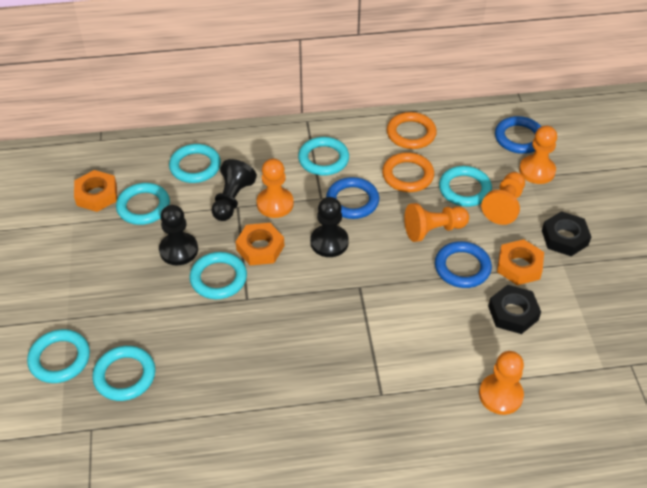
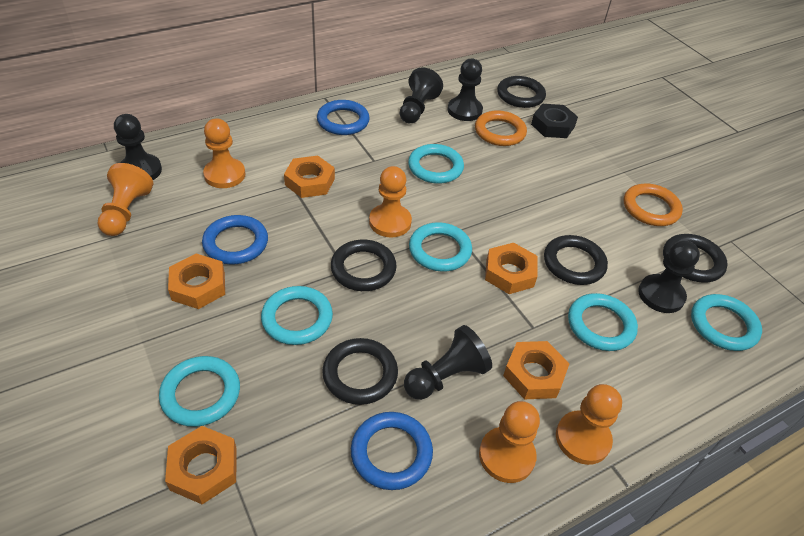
black nut: 2 -> 1
black pawn: 3 -> 5
black ring: 0 -> 5
orange nut: 3 -> 5
turquoise ring: 7 -> 6

